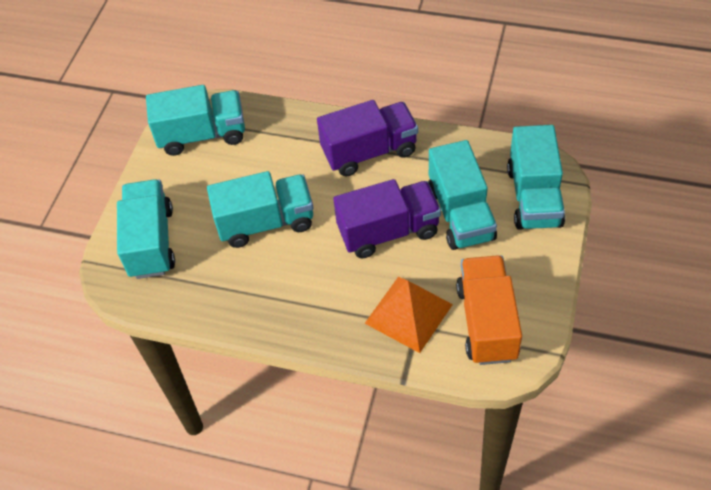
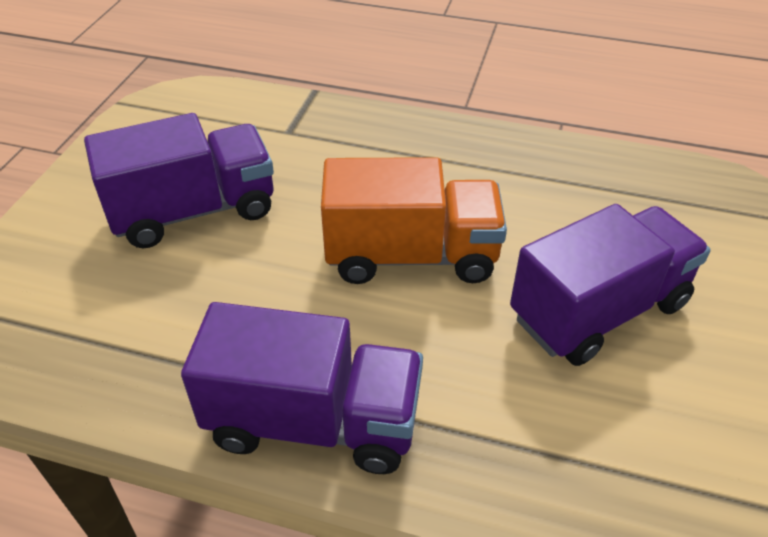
orange pyramid: 1 -> 0
purple truck: 2 -> 3
turquoise truck: 5 -> 0

